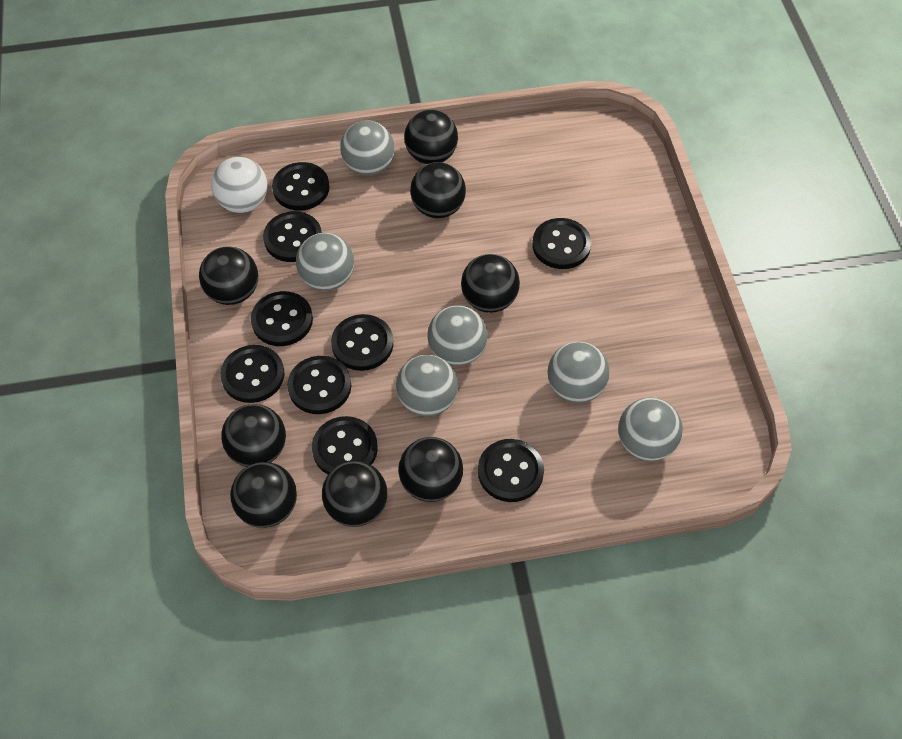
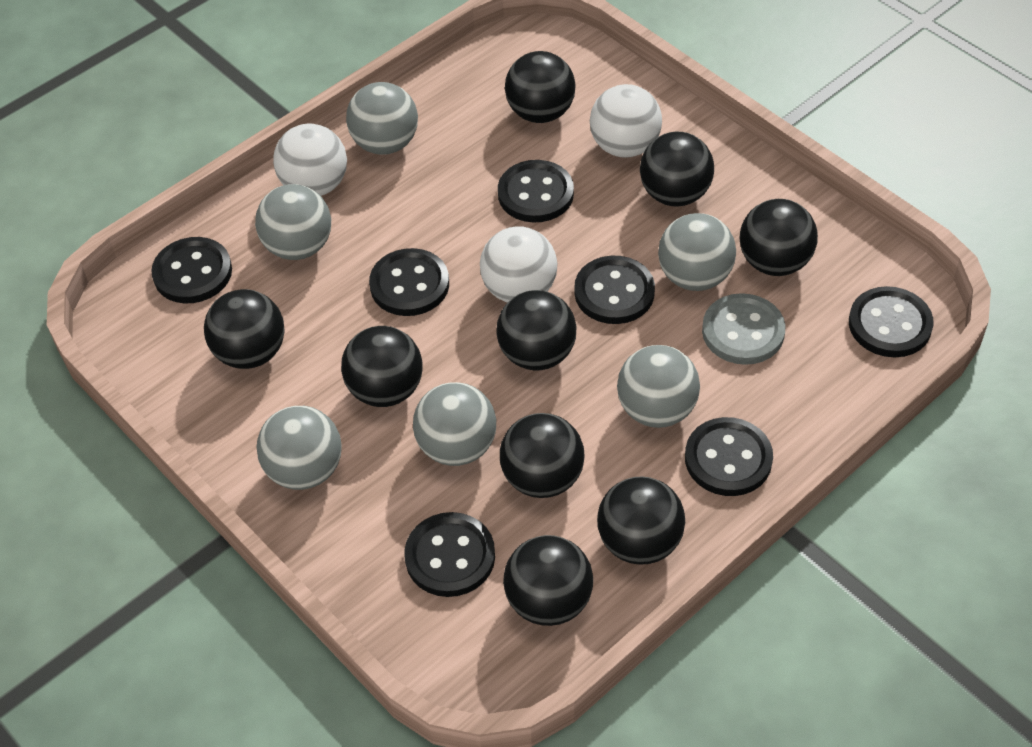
black ball: 8 -> 9
black button: 9 -> 7
grey button: 0 -> 1
white ball: 1 -> 3

